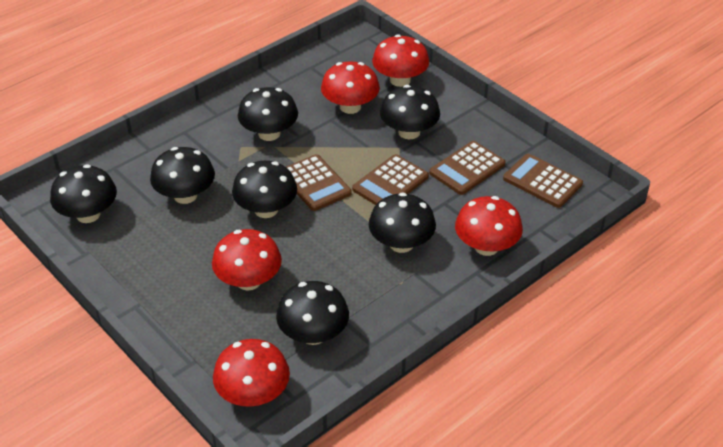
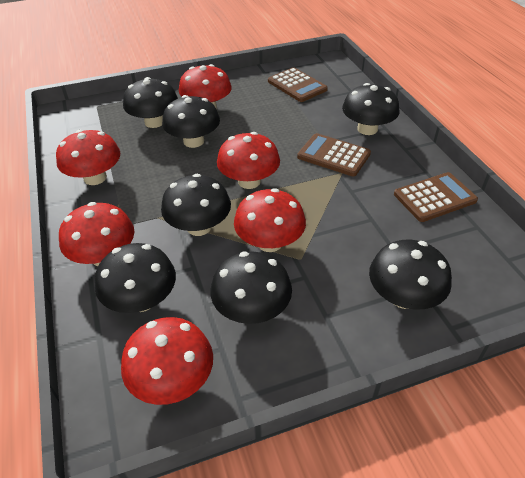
brown calculator: 4 -> 3
red mushroom: 5 -> 6

